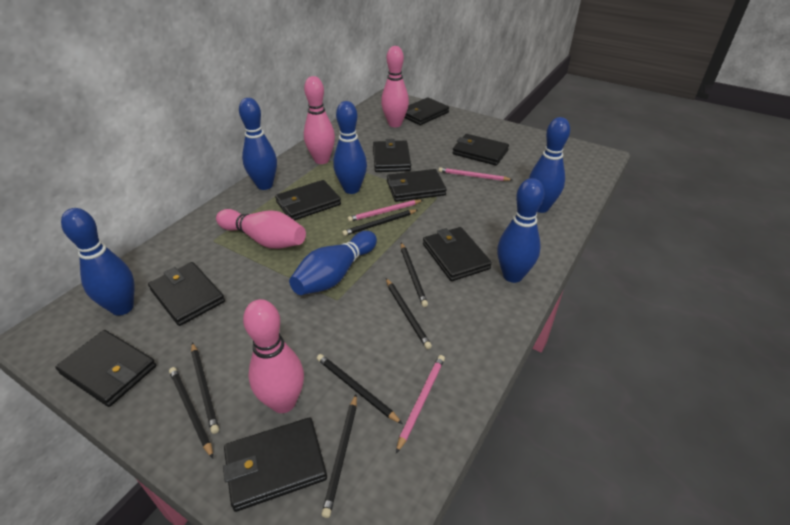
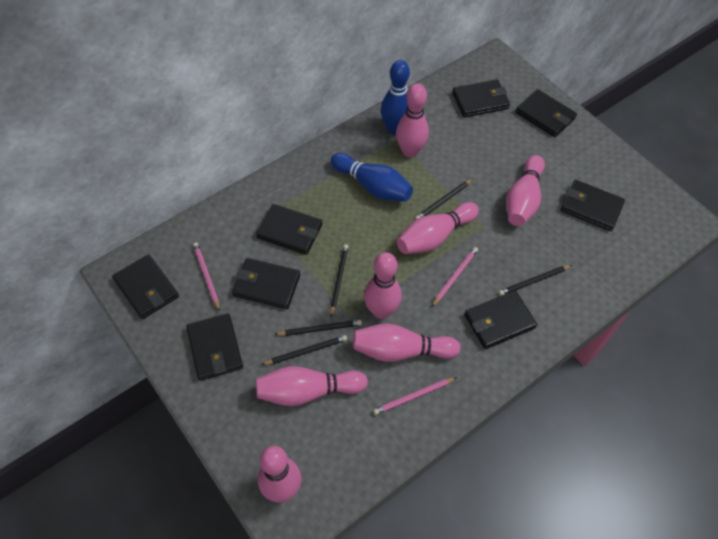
black pencil: 7 -> 5
black wallet: 9 -> 8
blue bowling pin: 6 -> 2
pink bowling pin: 4 -> 7

